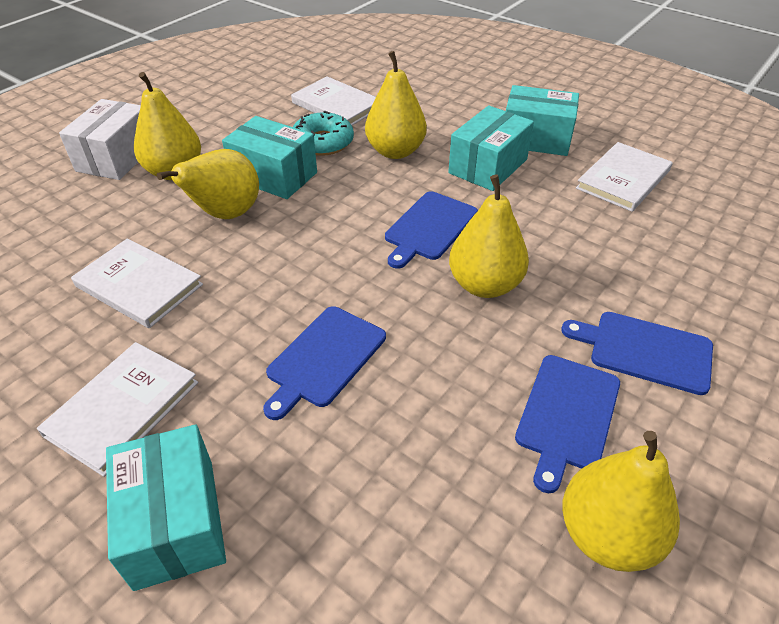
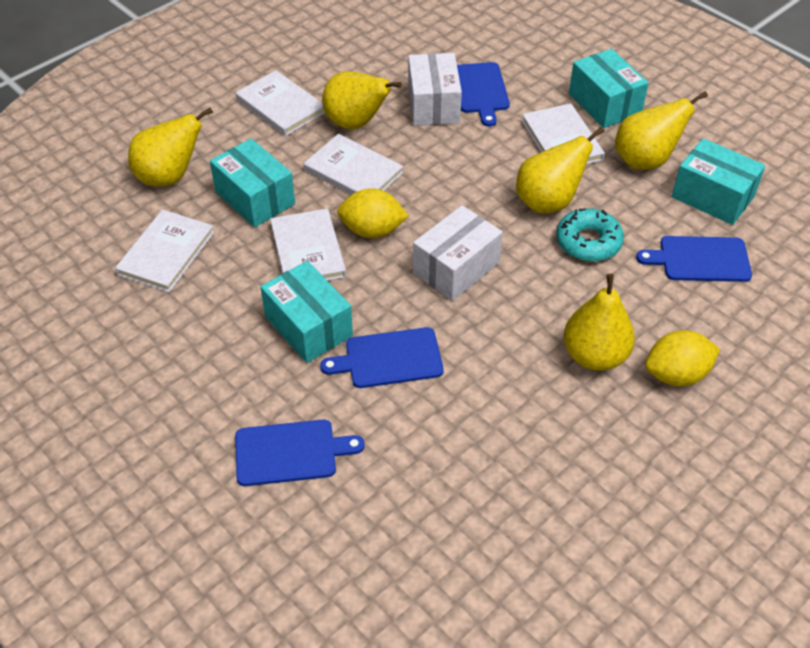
white book: 4 -> 5
white box: 1 -> 2
yellow lemon: 0 -> 2

